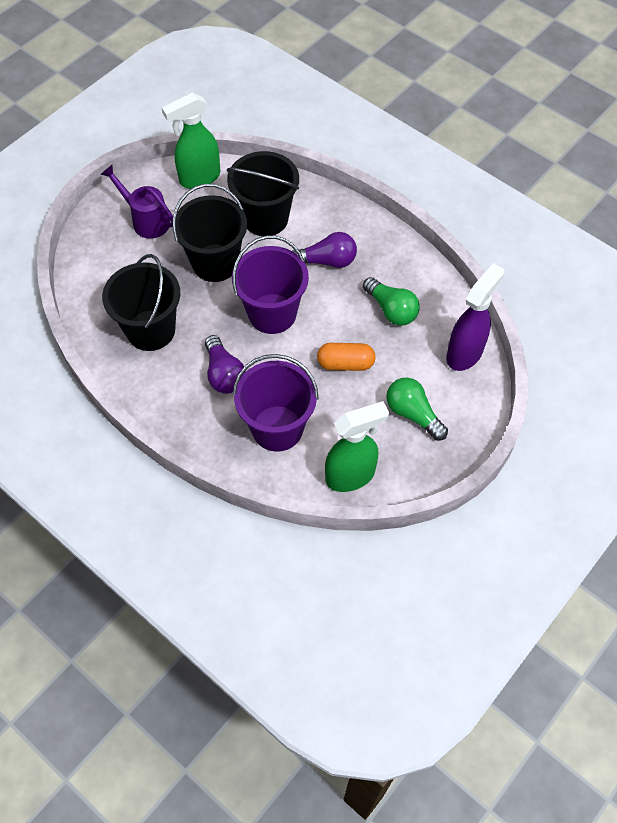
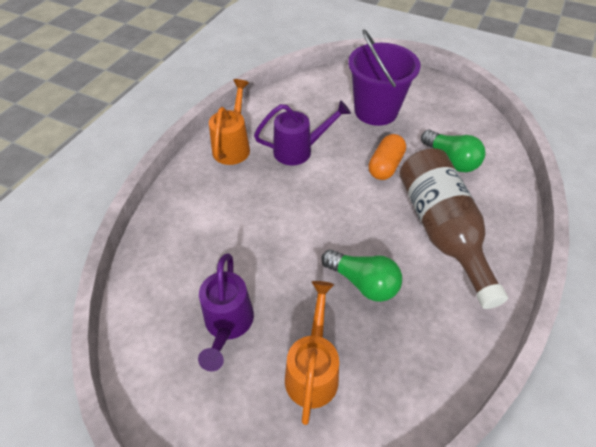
black bucket: 3 -> 0
brown bottle: 0 -> 1
green spray bottle: 2 -> 0
orange watering can: 0 -> 2
purple bucket: 2 -> 1
purple light bulb: 2 -> 0
purple spray bottle: 1 -> 0
purple watering can: 1 -> 2

